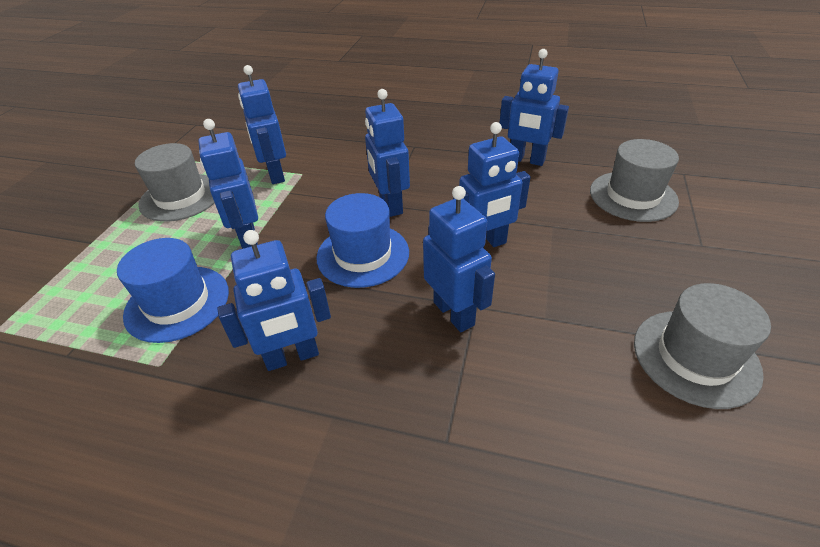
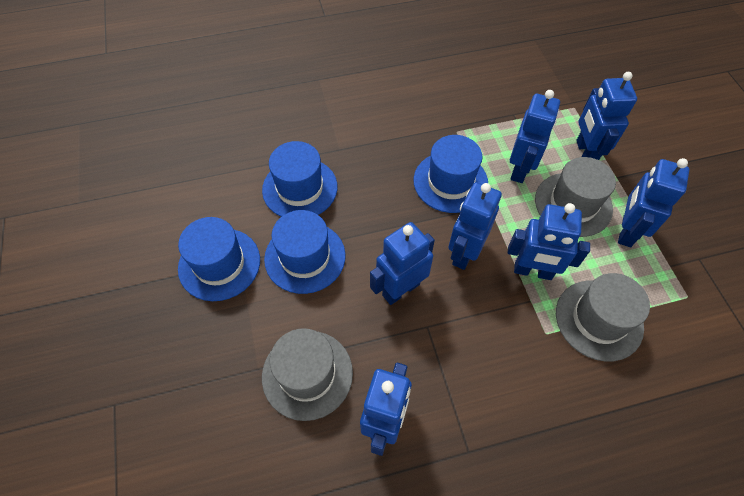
blue hat: 2 -> 4

